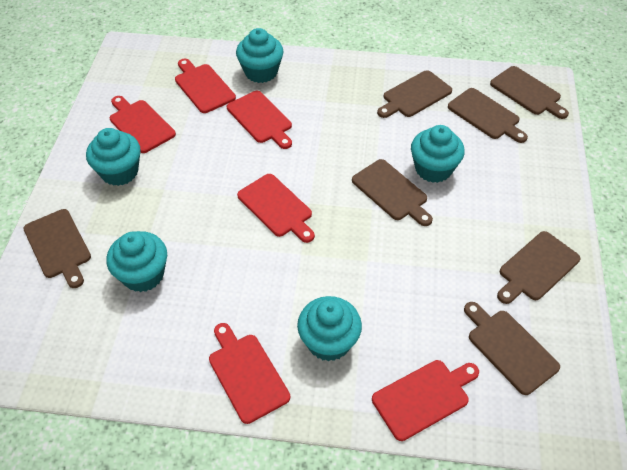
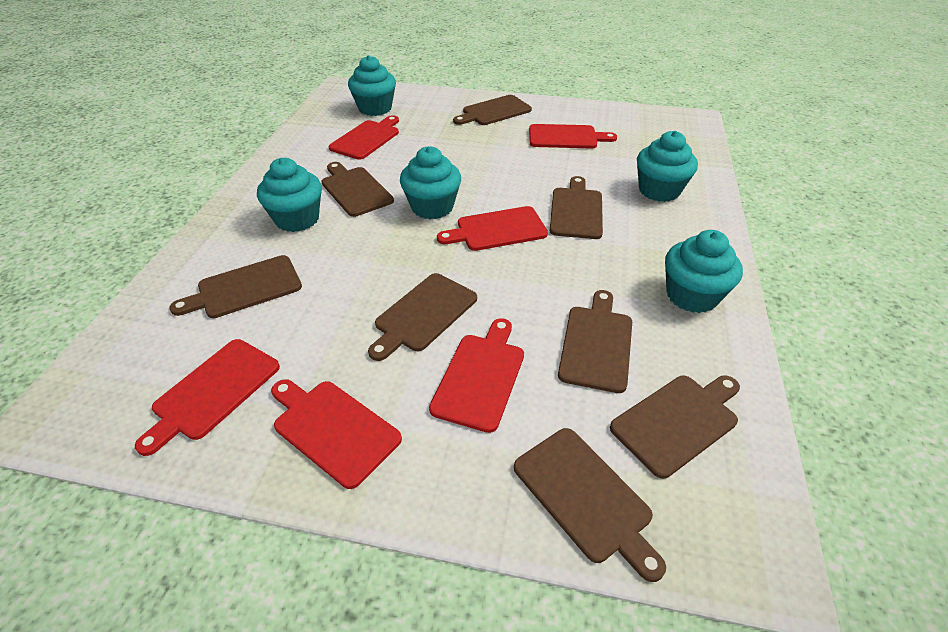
brown cutting board: 7 -> 8

